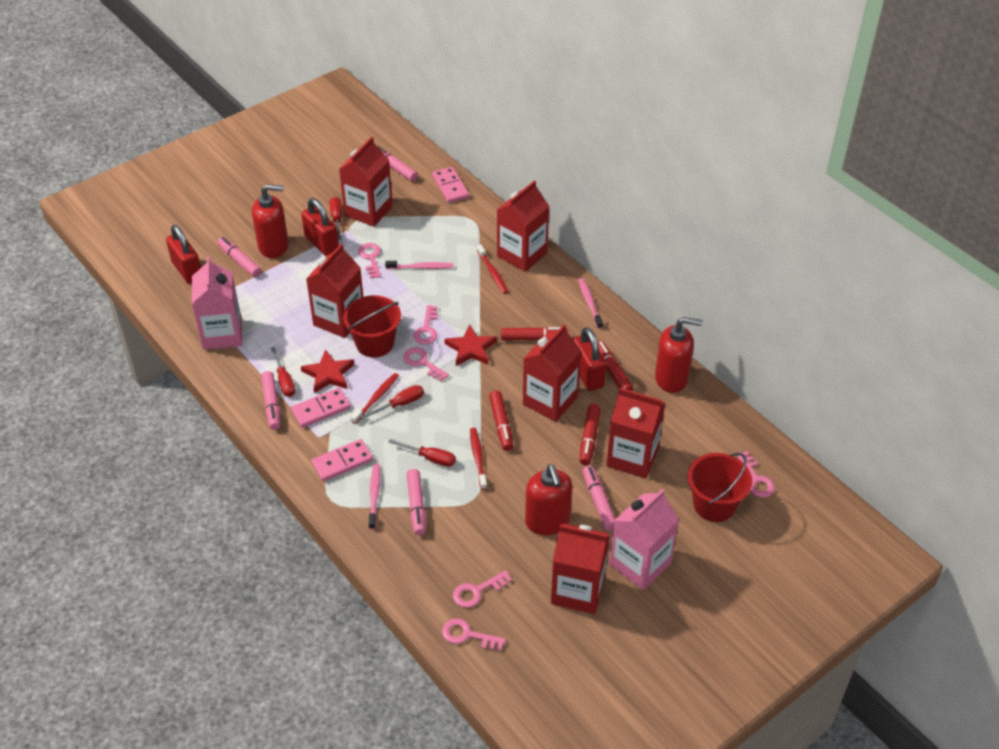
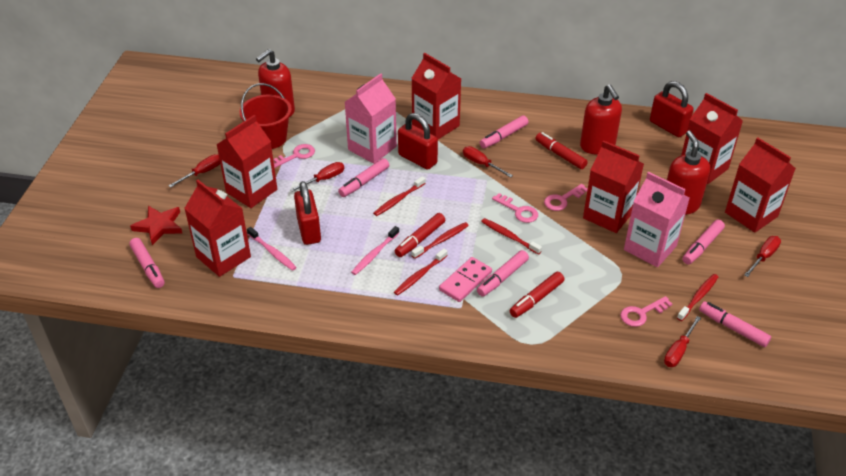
pink domino: 3 -> 1
pink key: 6 -> 4
pink marker: 5 -> 6
pink toothbrush: 3 -> 2
red bucket: 2 -> 1
red marker: 4 -> 3
red screwdriver: 4 -> 5
red star: 2 -> 1
red toothbrush: 3 -> 5

